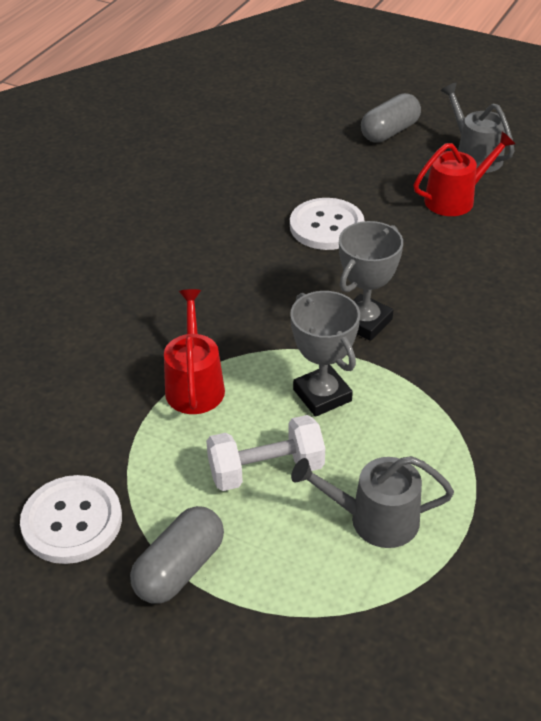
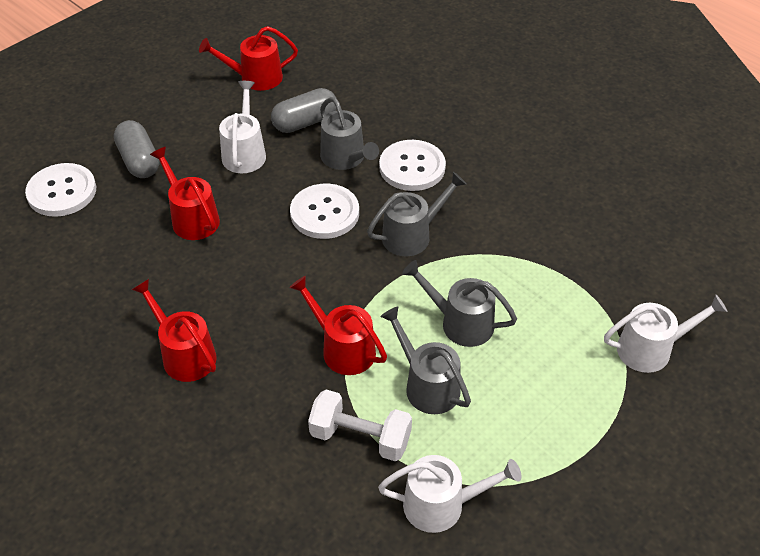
grey trophy: 2 -> 0
grey watering can: 2 -> 4
red watering can: 2 -> 4
white button: 2 -> 3
white watering can: 0 -> 3

